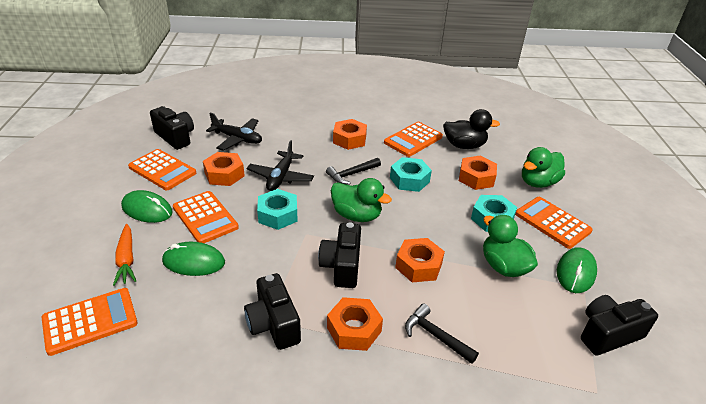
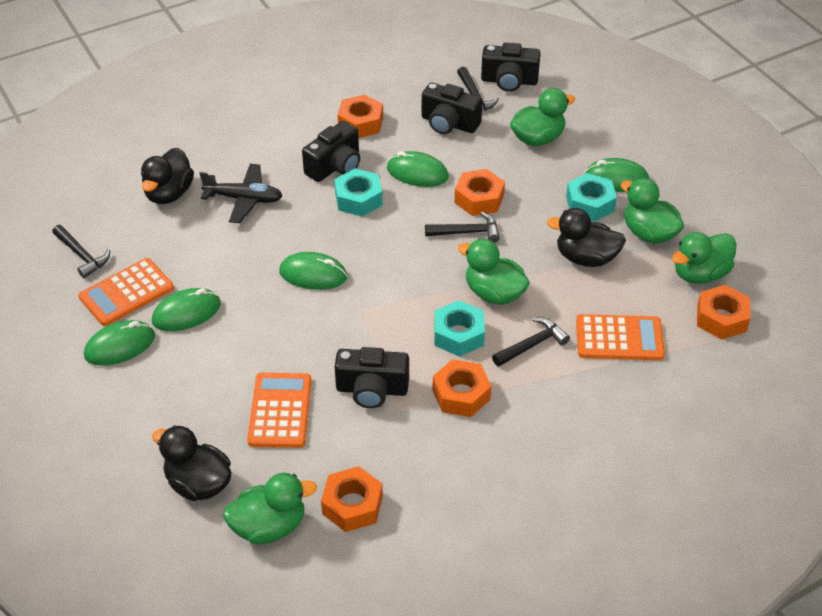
black duck: 1 -> 3
black hammer: 2 -> 4
black plane: 2 -> 1
green duck: 3 -> 5
green mouse: 3 -> 5
orange calculator: 5 -> 3
orange carrot: 1 -> 0

